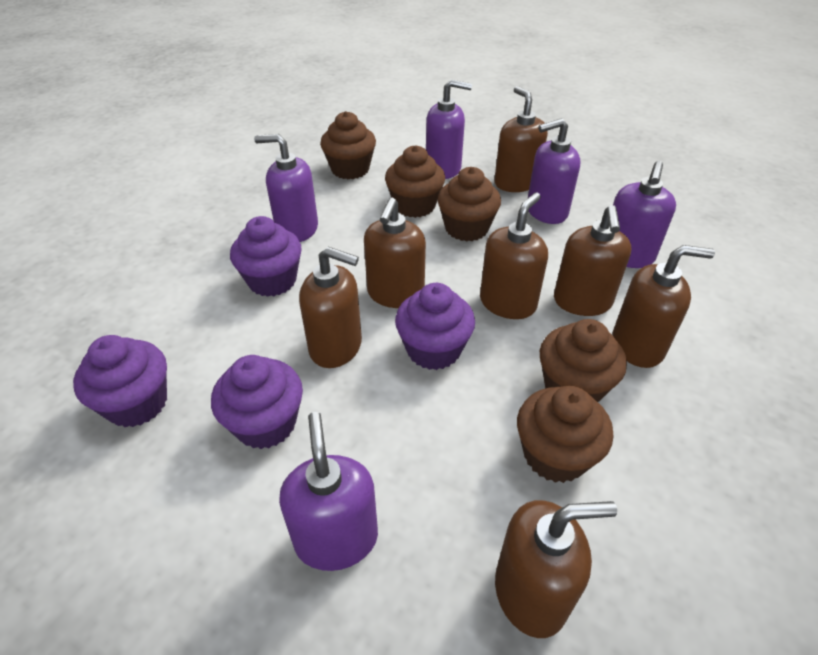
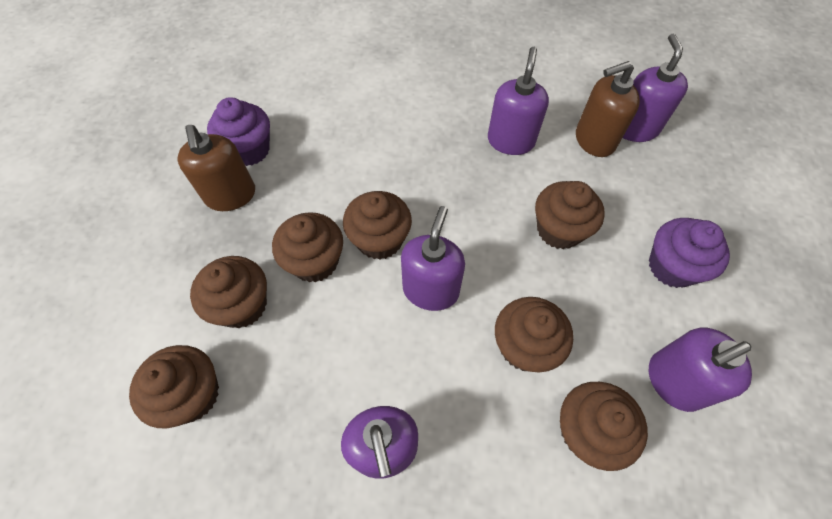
brown cupcake: 5 -> 7
brown soap dispenser: 7 -> 2
purple cupcake: 4 -> 2

